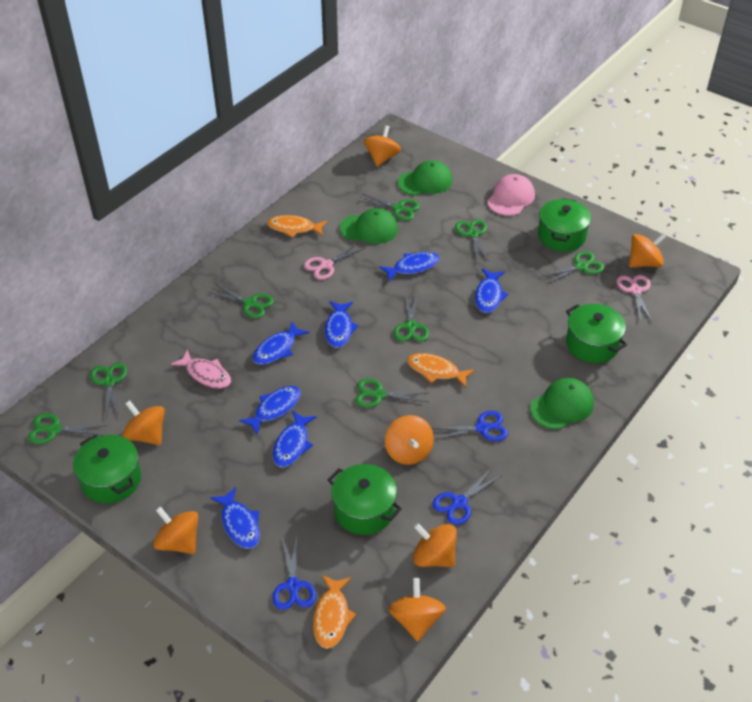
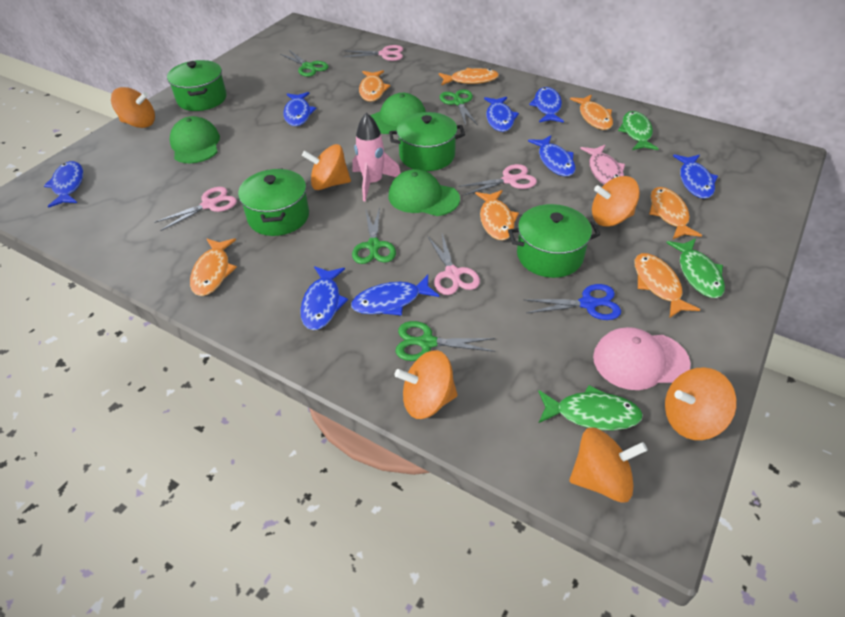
blue fish: 7 -> 8
blue scissors: 3 -> 1
green fish: 0 -> 3
green scissors: 8 -> 4
orange fish: 3 -> 7
orange spinning top: 7 -> 6
pink rocket: 0 -> 1
pink scissors: 2 -> 4

